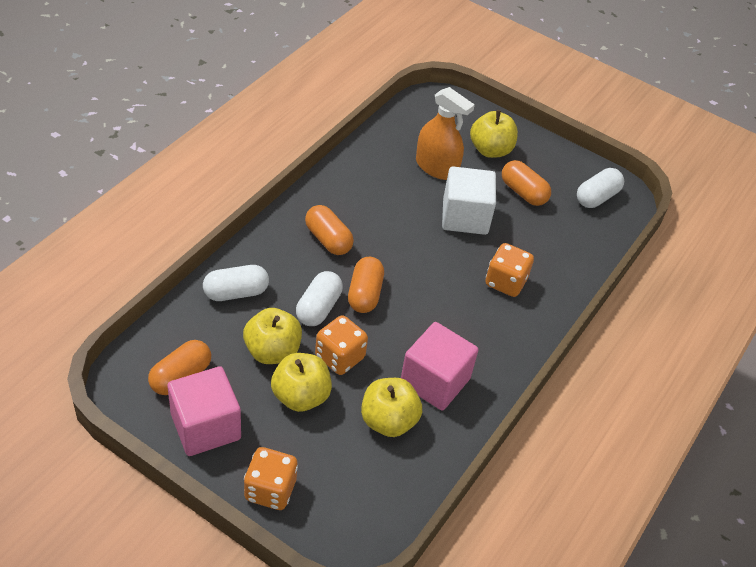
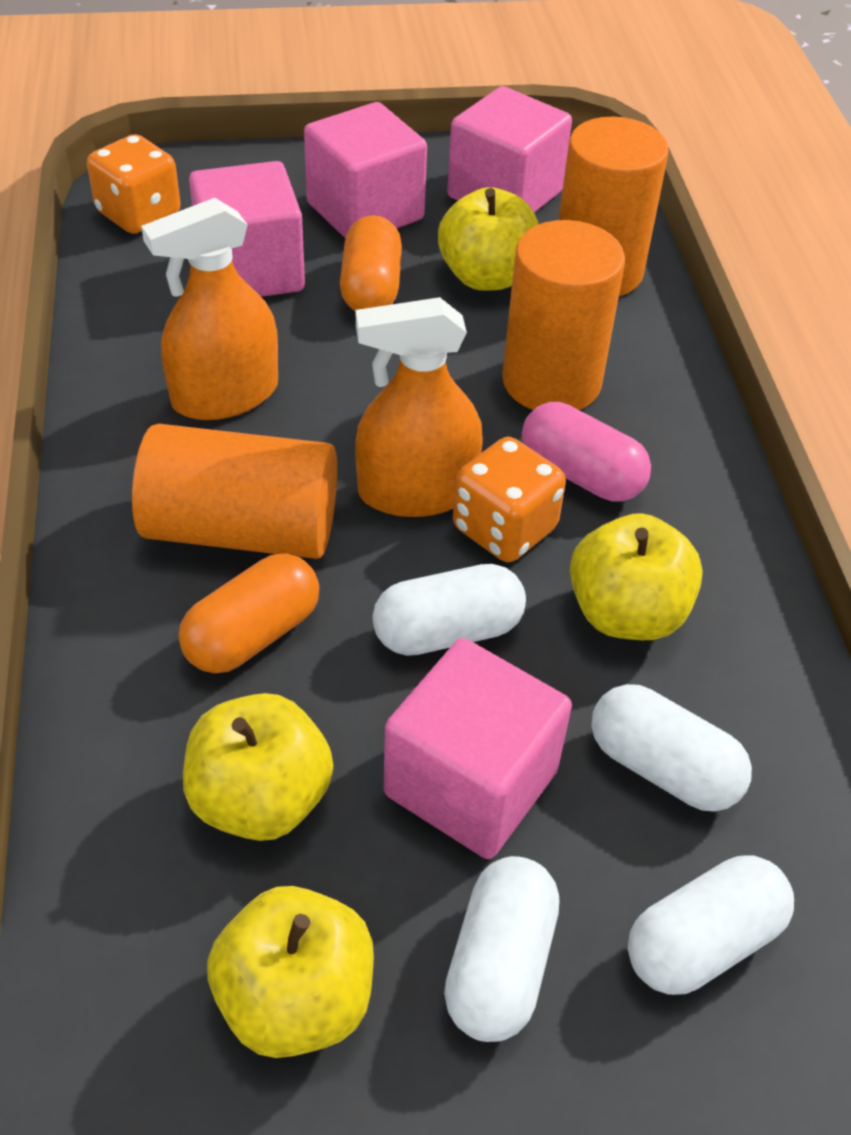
orange capsule: 4 -> 2
orange cylinder: 0 -> 3
orange dice: 3 -> 2
orange spray bottle: 1 -> 2
pink capsule: 0 -> 1
pink cube: 2 -> 4
white capsule: 3 -> 4
white cube: 1 -> 0

